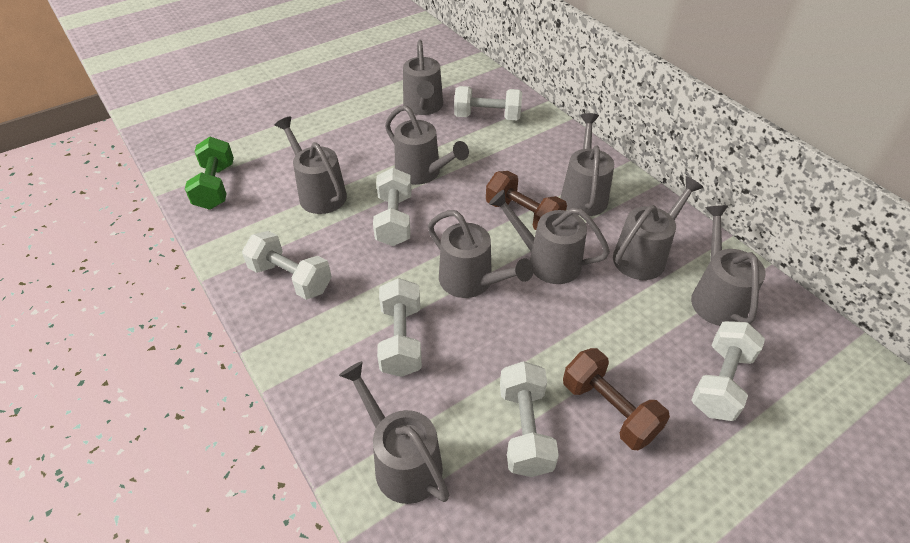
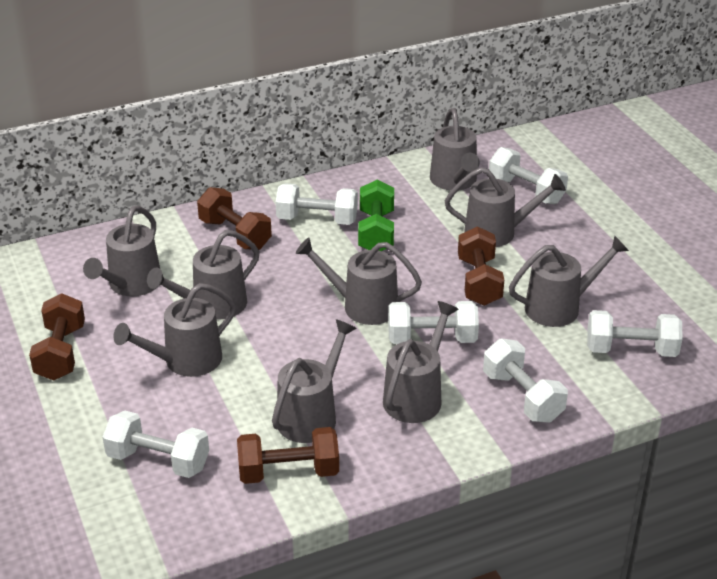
brown dumbbell: 2 -> 4

